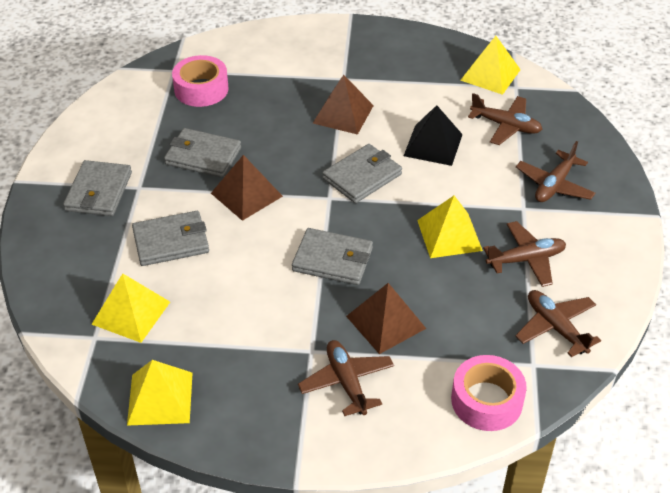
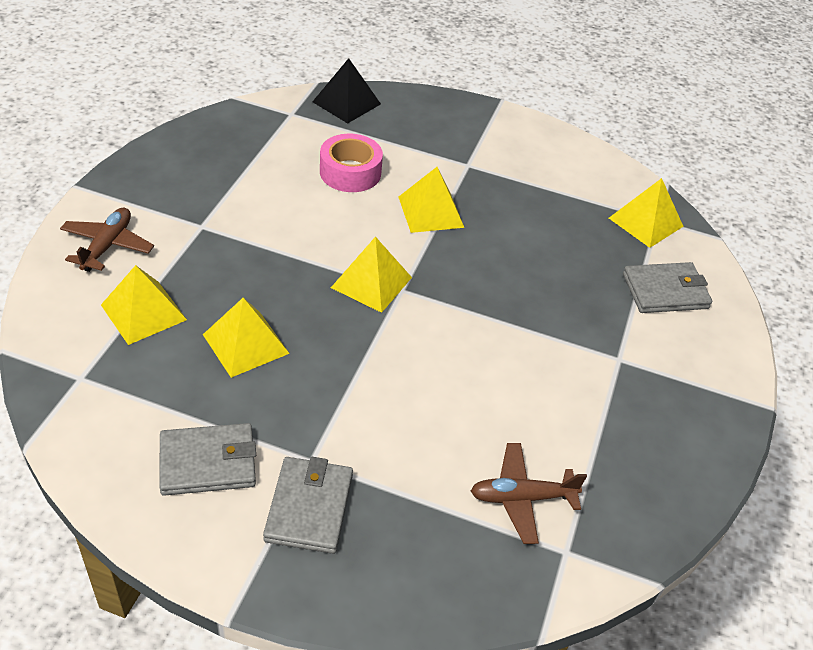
brown plane: 5 -> 2
brown pyramid: 3 -> 0
grey wallet: 5 -> 3
pink tape: 2 -> 1
yellow pyramid: 4 -> 5

